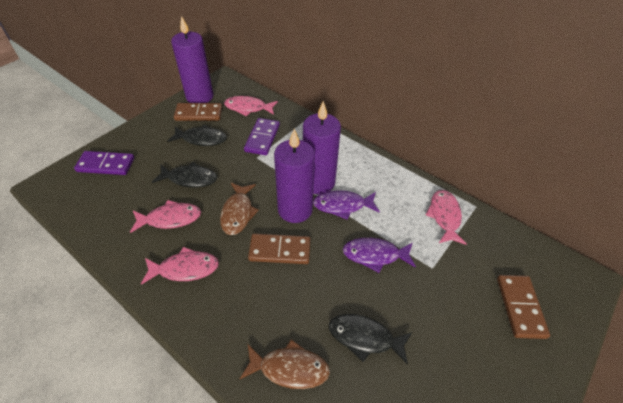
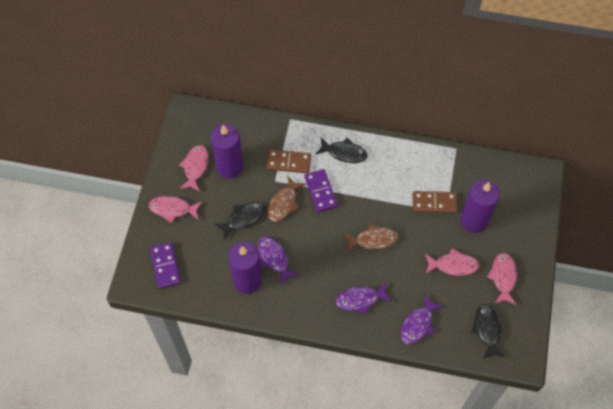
brown domino: 3 -> 2
purple fish: 2 -> 3

